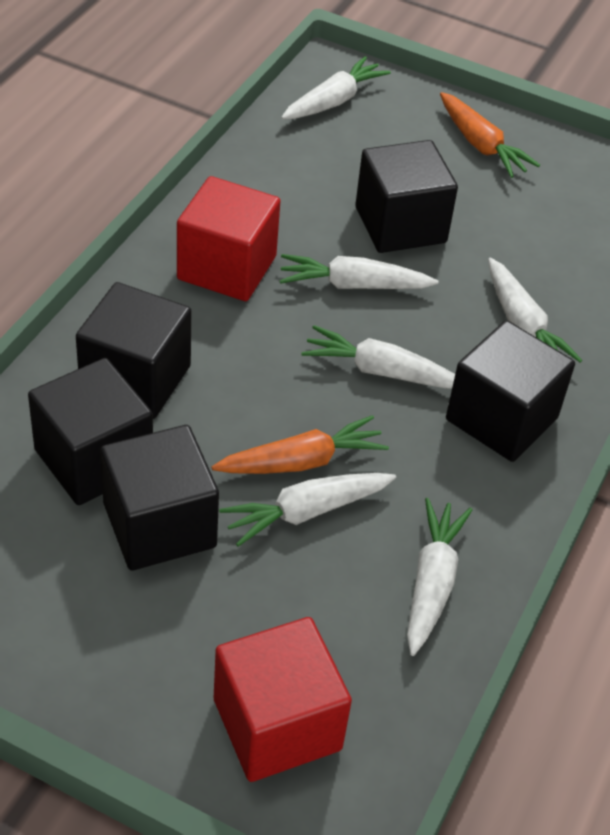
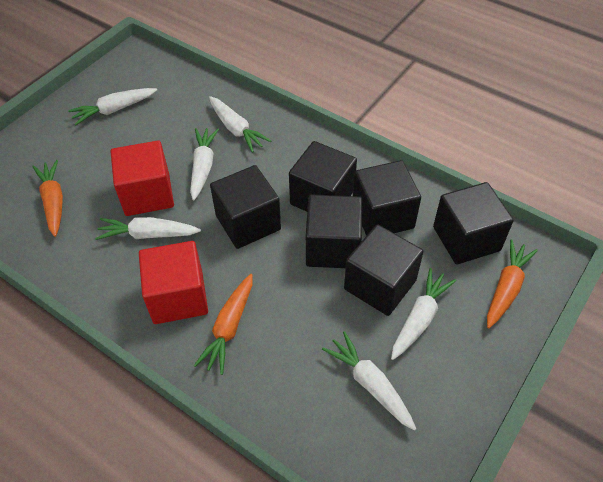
black cube: 5 -> 6
orange carrot: 2 -> 3

